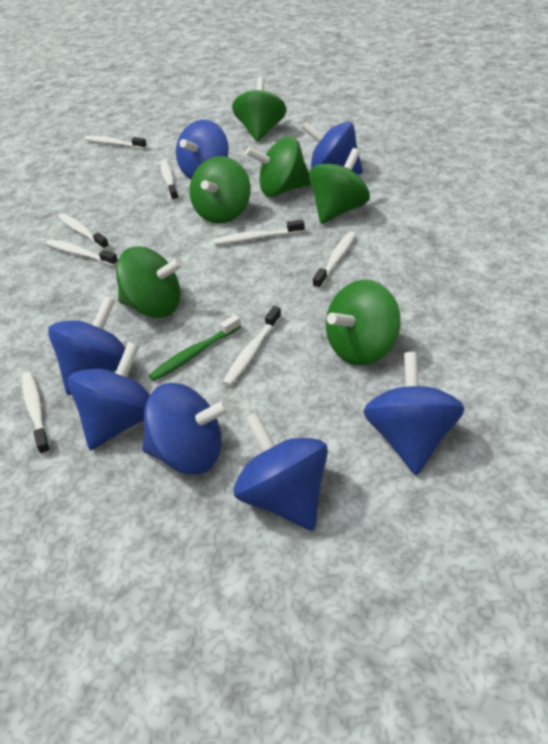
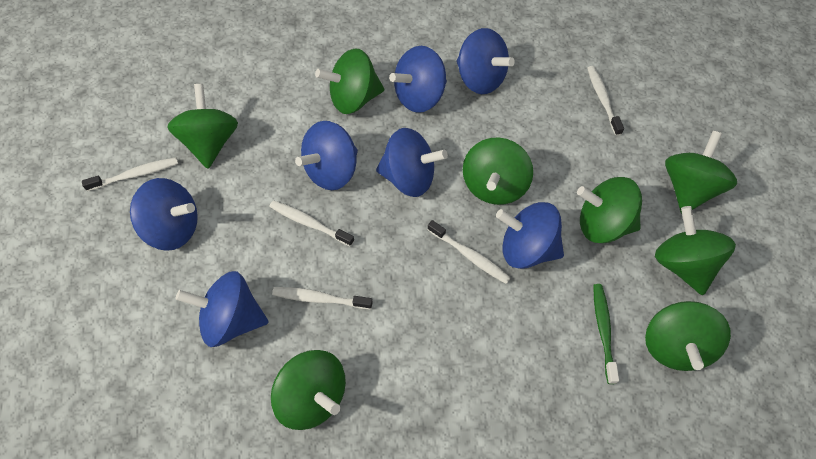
green spinning top: 6 -> 8
white toothbrush: 8 -> 5

